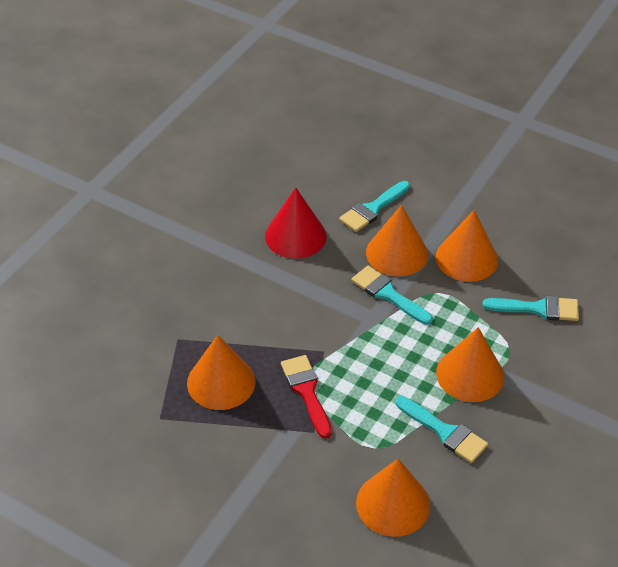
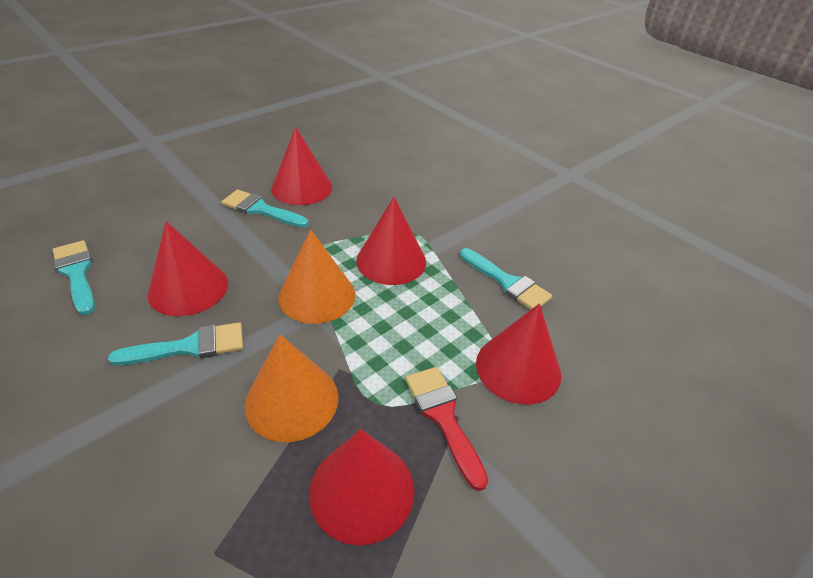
orange cone: 5 -> 2
red cone: 1 -> 5

